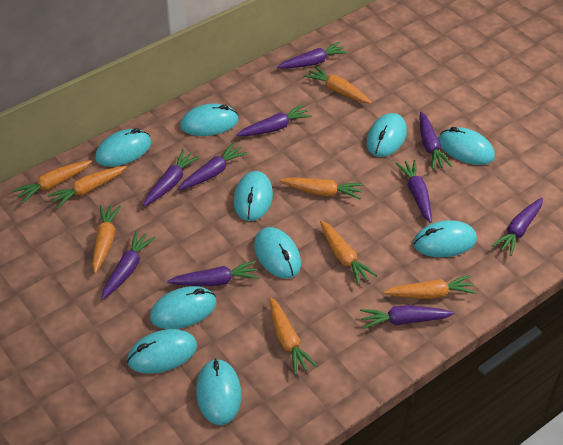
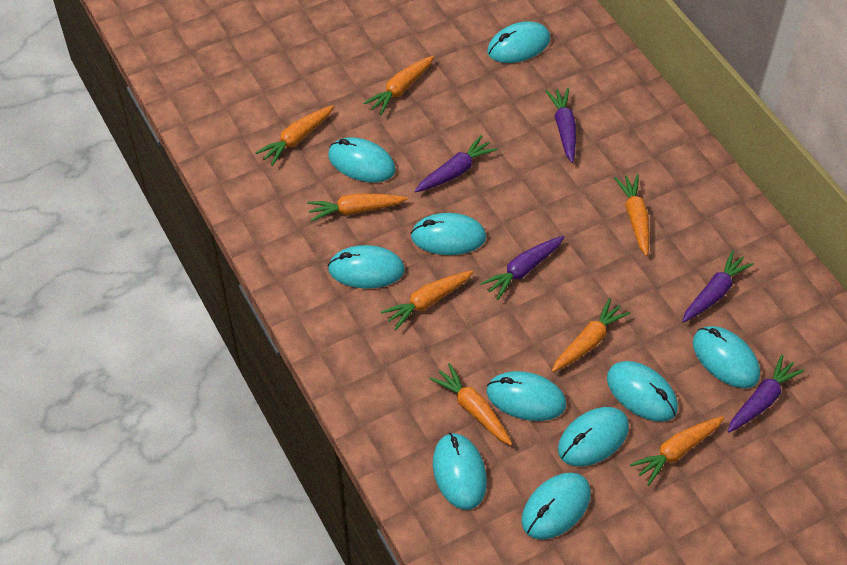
purple carrot: 10 -> 5

